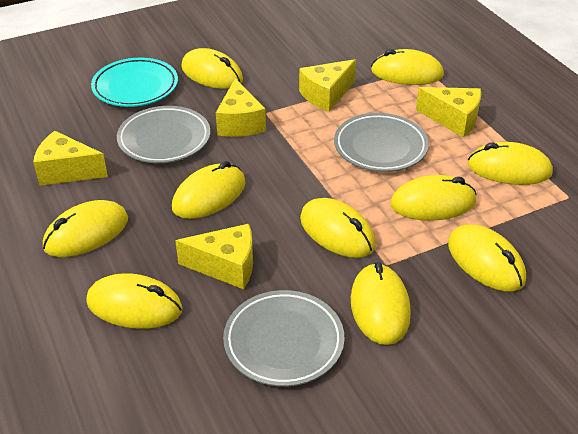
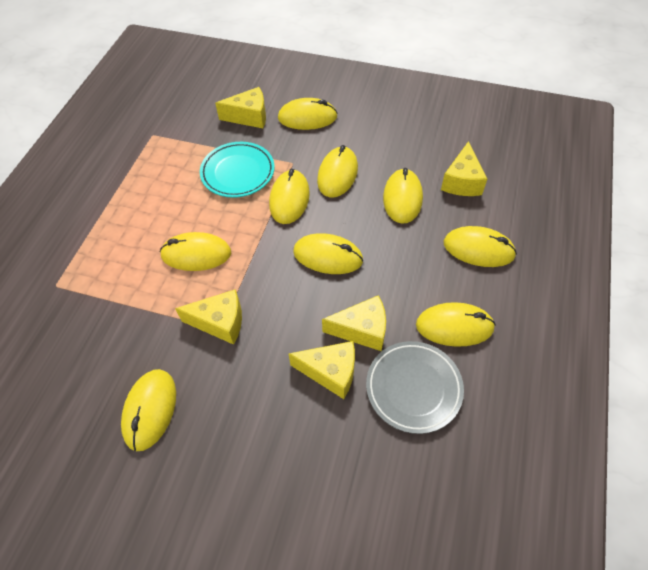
grey plate: 3 -> 1
yellow mouse: 10 -> 9

